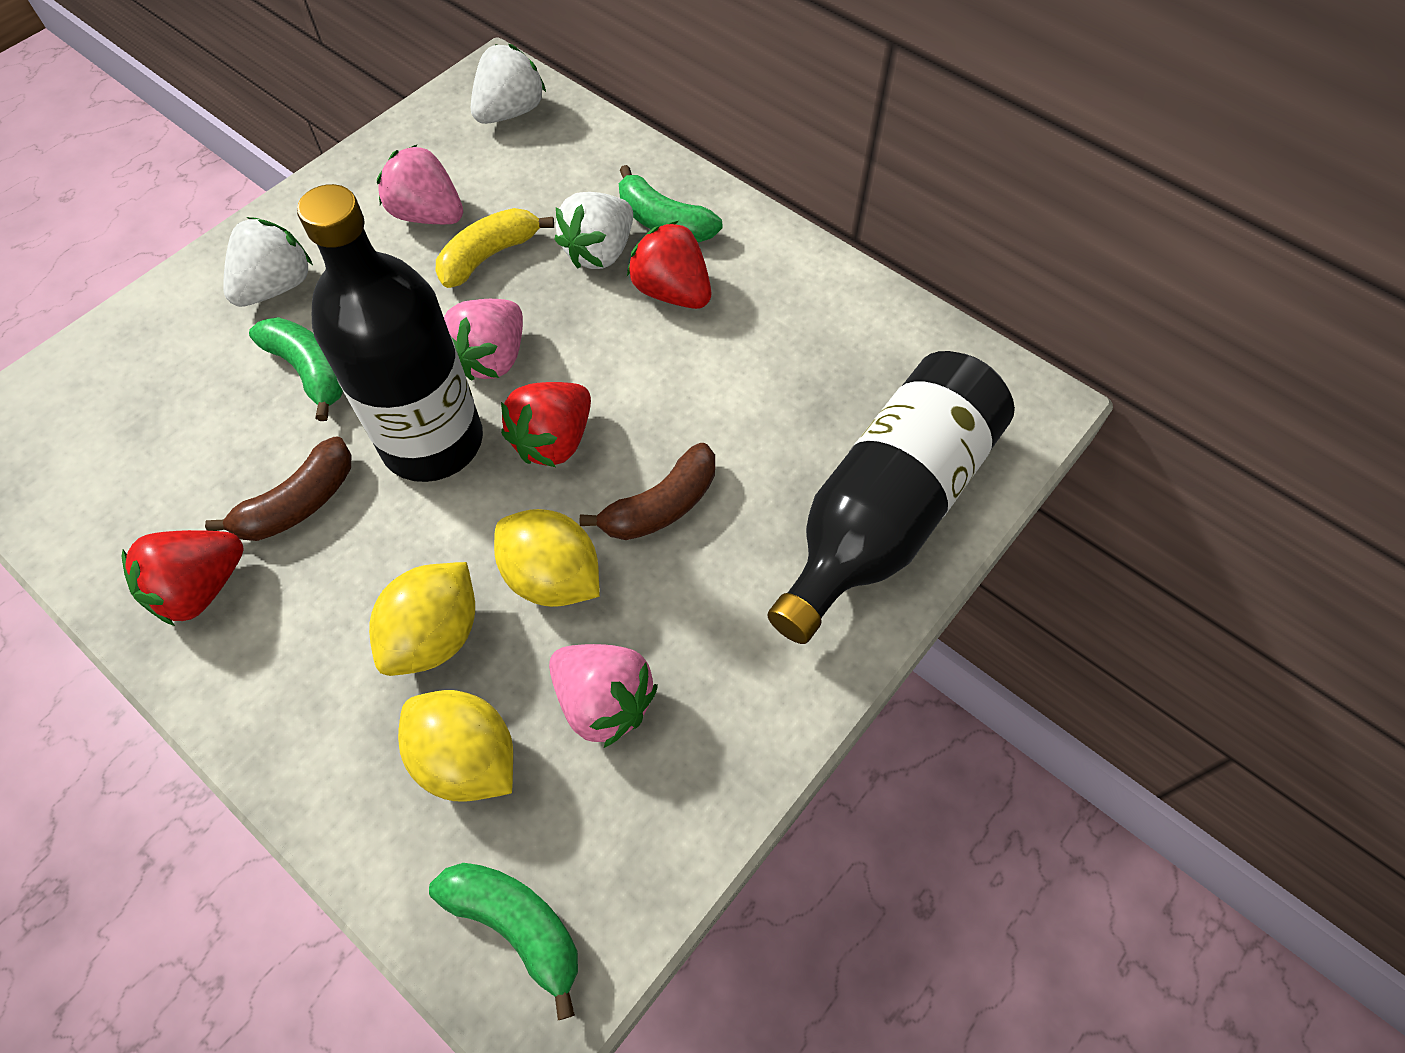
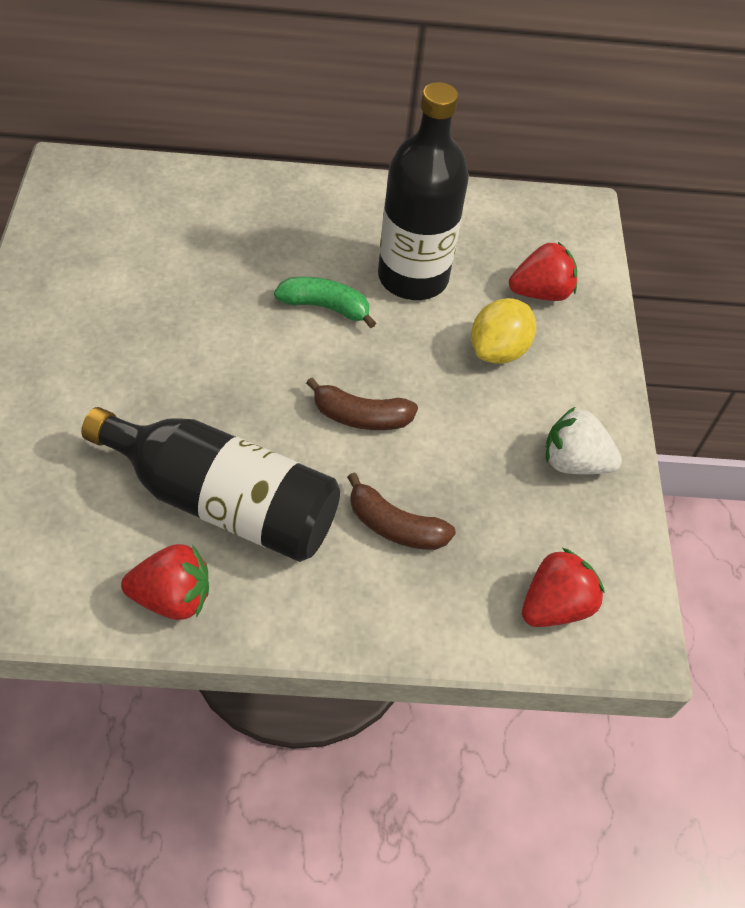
green banana: 3 -> 1
pink strawberry: 3 -> 0
white strawberry: 3 -> 1
yellow banana: 1 -> 0
yellow lemon: 3 -> 1

